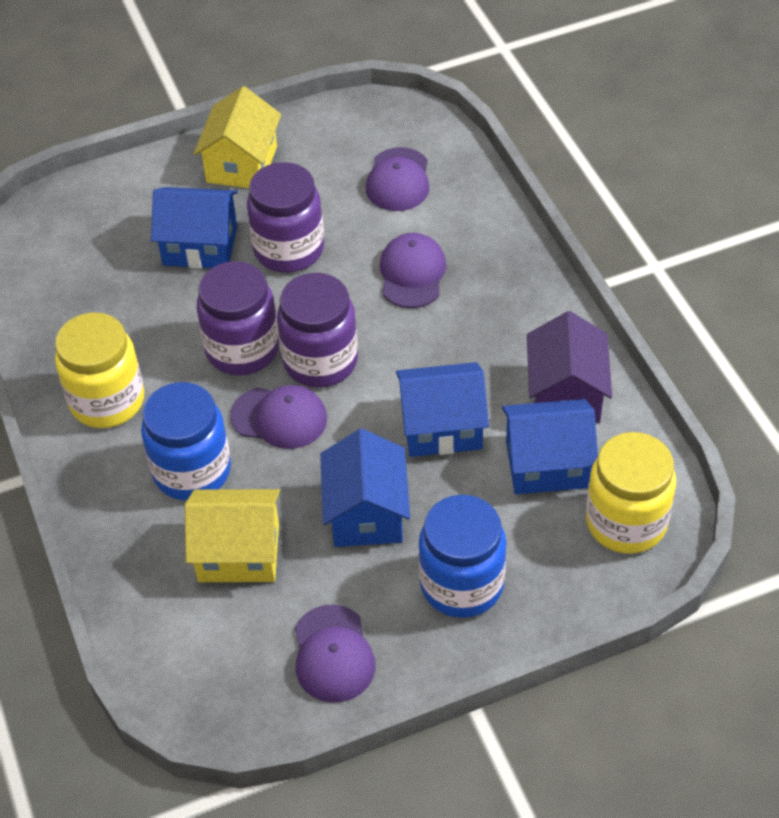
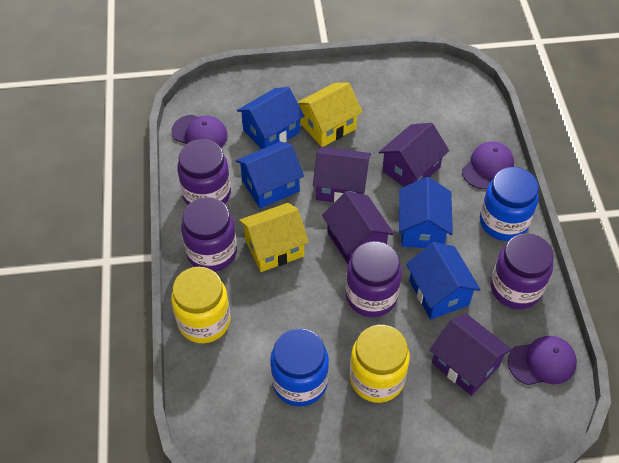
purple cap: 4 -> 3
purple house: 1 -> 4
purple jar: 3 -> 4

